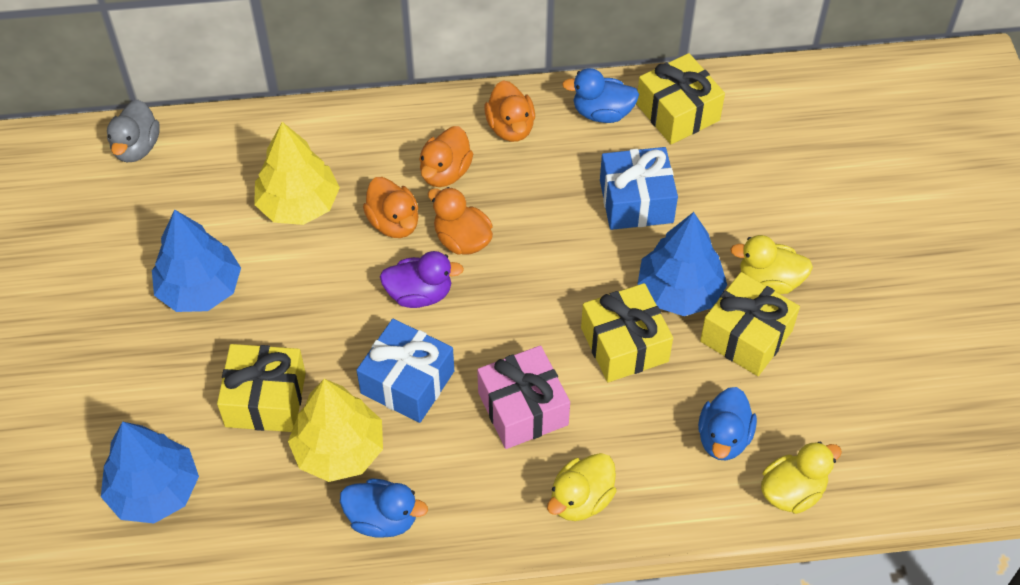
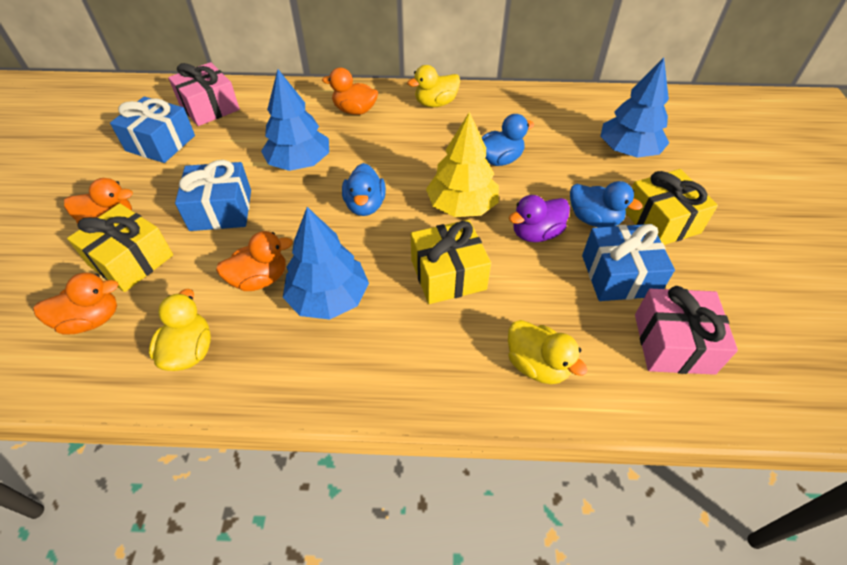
blue gift: 2 -> 3
grey duck: 1 -> 0
pink gift: 1 -> 2
yellow gift: 4 -> 3
yellow tree: 2 -> 1

